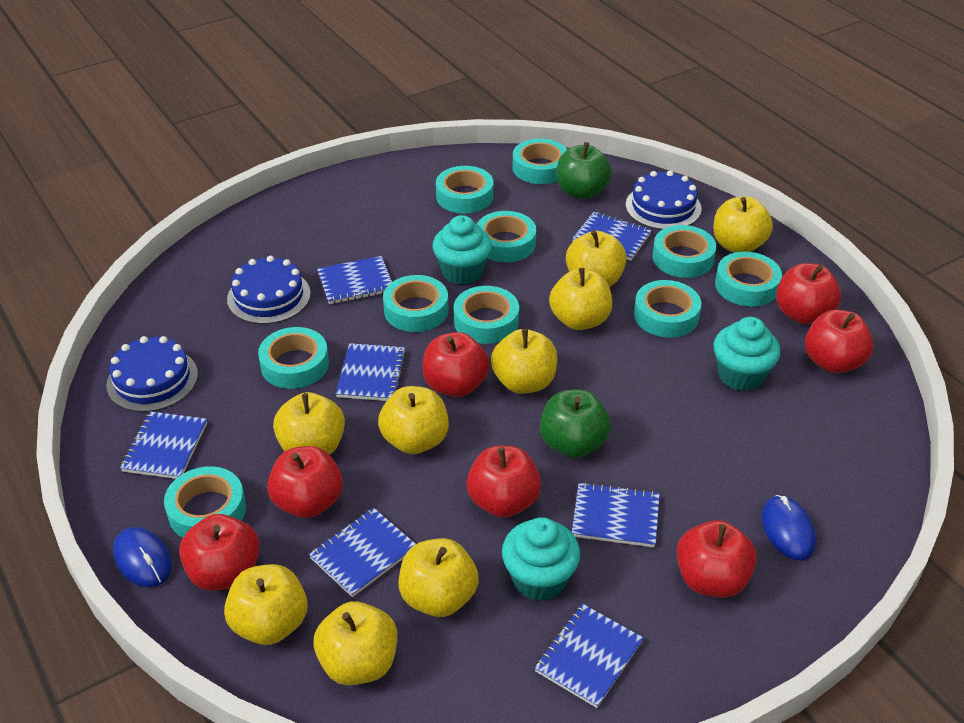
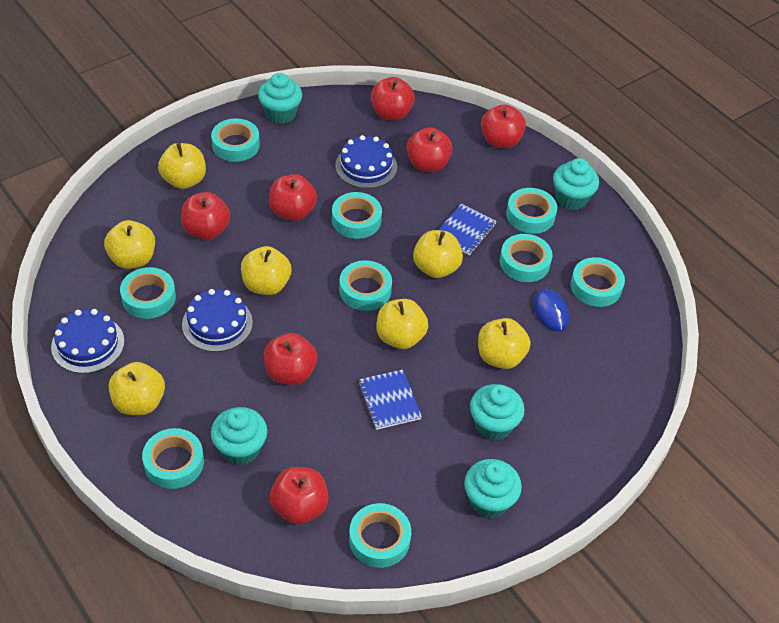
blue mouse: 2 -> 1
blue notebook: 7 -> 2
green apple: 2 -> 0
turquoise cupcake: 3 -> 5
turquoise tape: 10 -> 9
yellow apple: 9 -> 7

